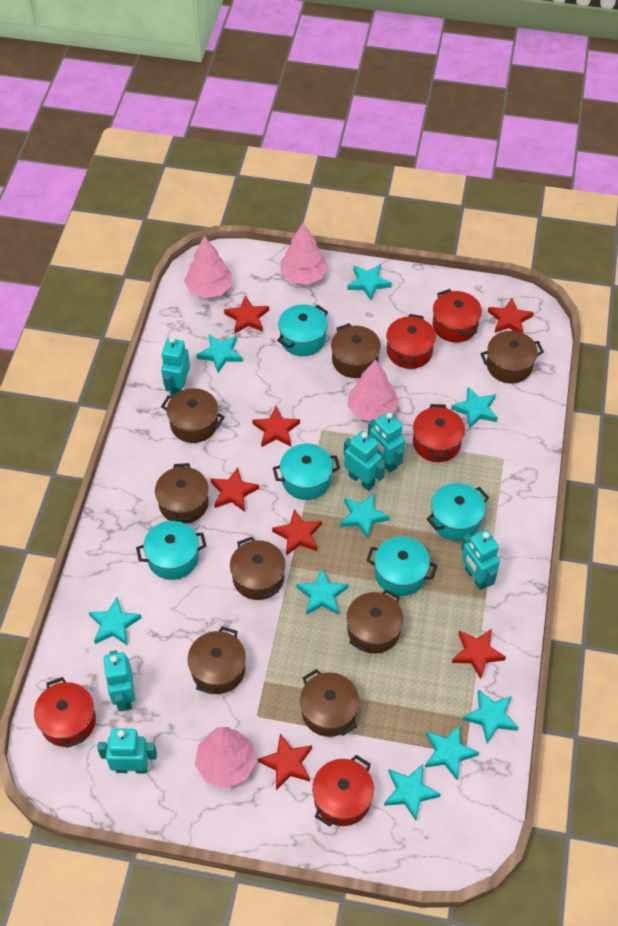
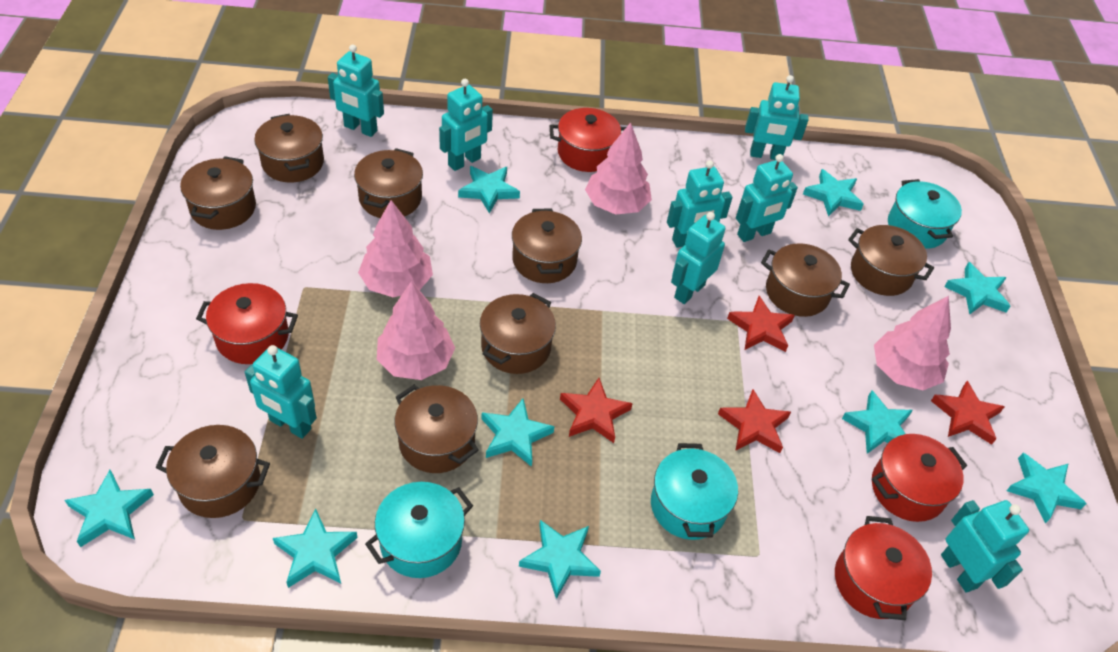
brown pot: 8 -> 9
red pot: 5 -> 4
red star: 7 -> 4
turquoise pot: 5 -> 3
turquoise robot: 6 -> 8

